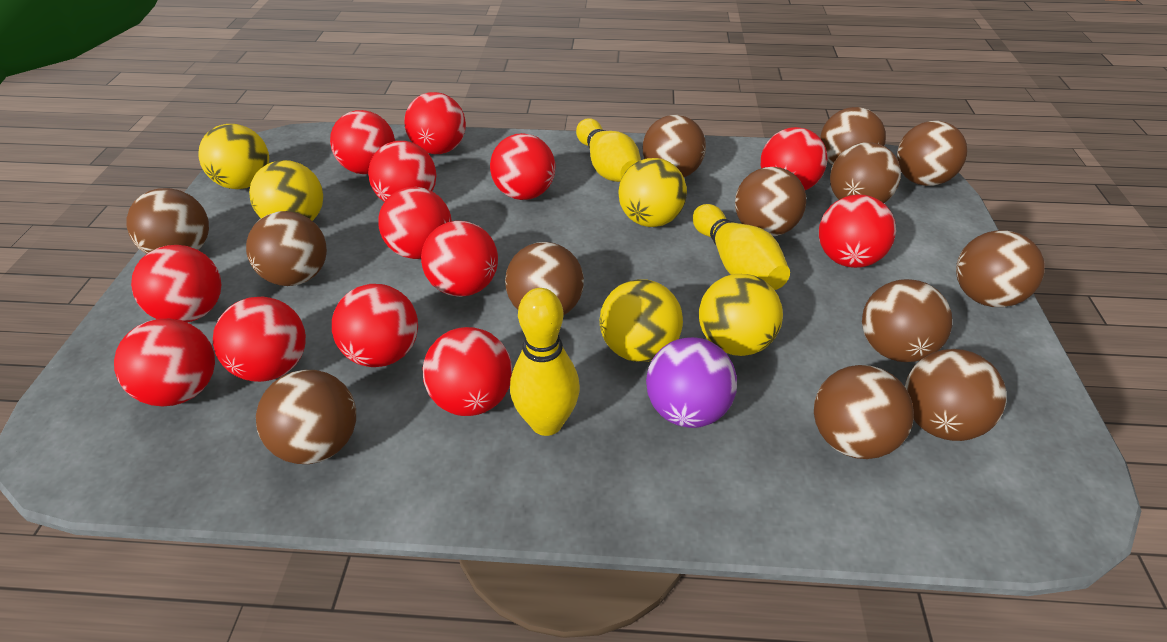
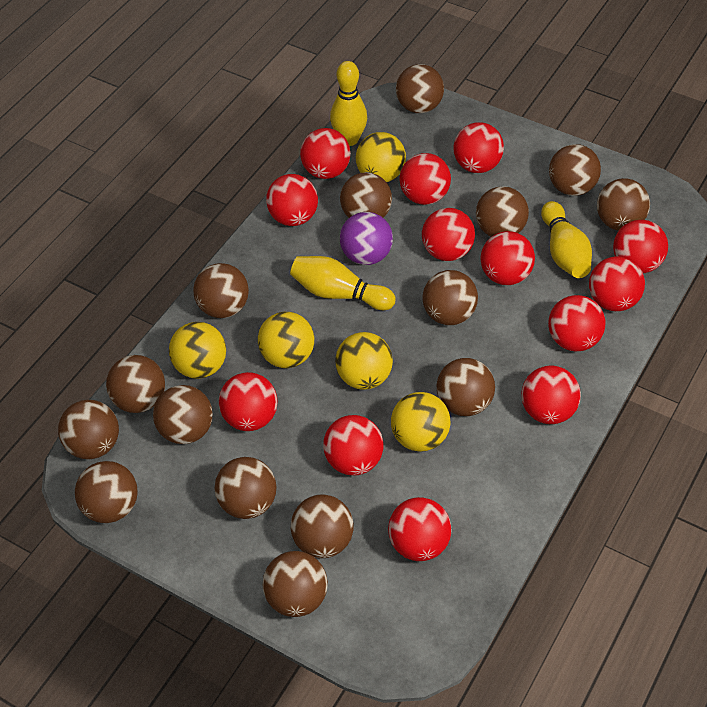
brown ball: 13 -> 15

